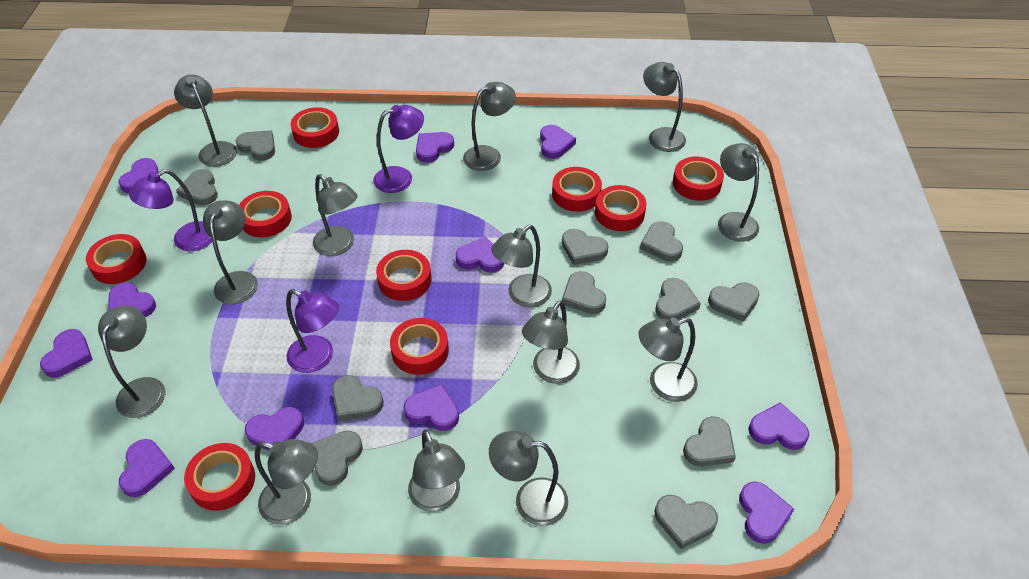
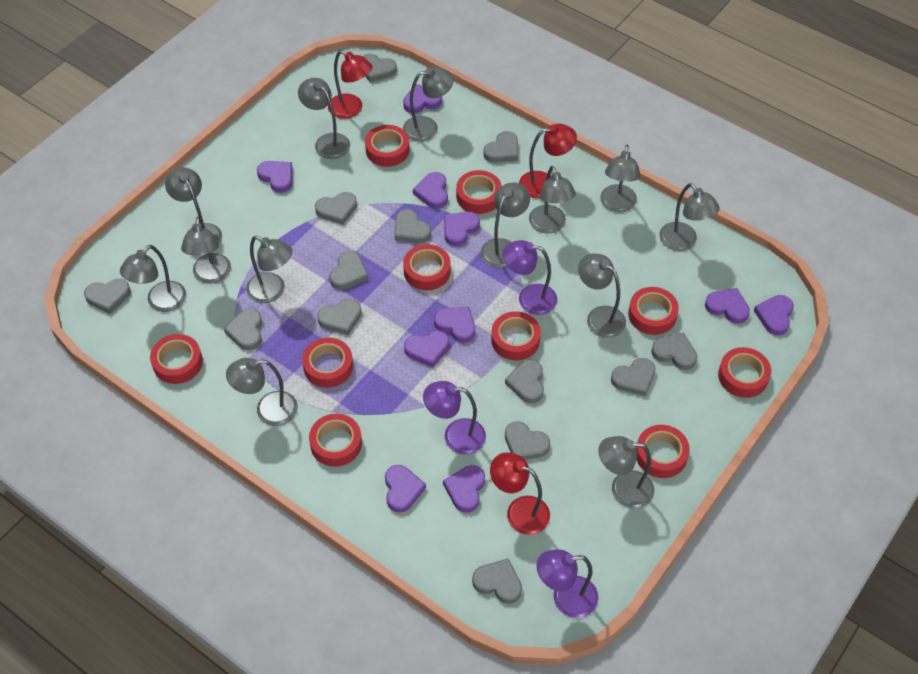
grey heart: 11 -> 13
purple heart: 11 -> 10
red lamp: 0 -> 3
red tape: 9 -> 10

